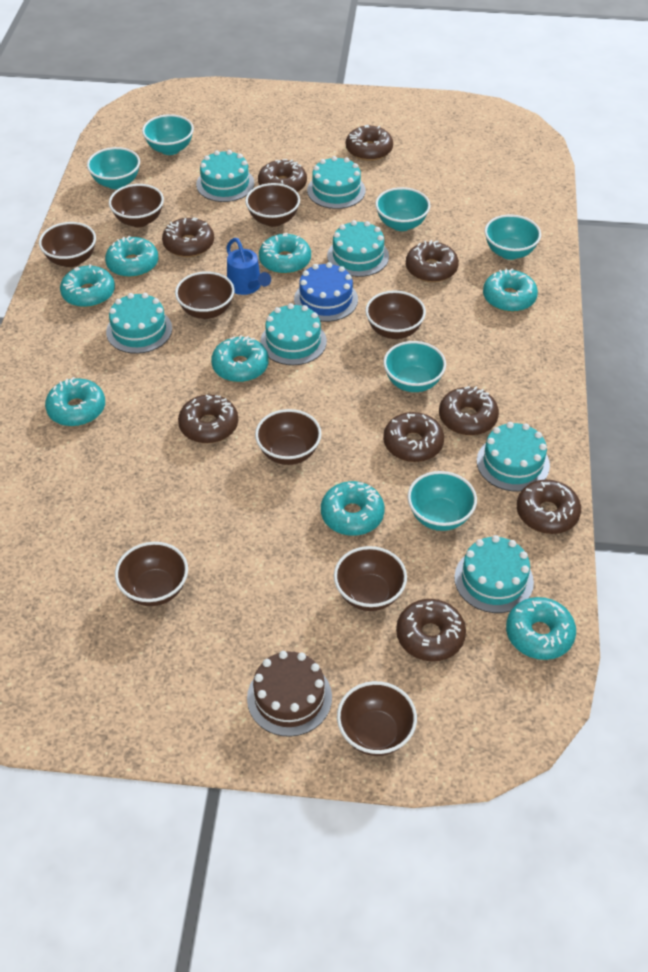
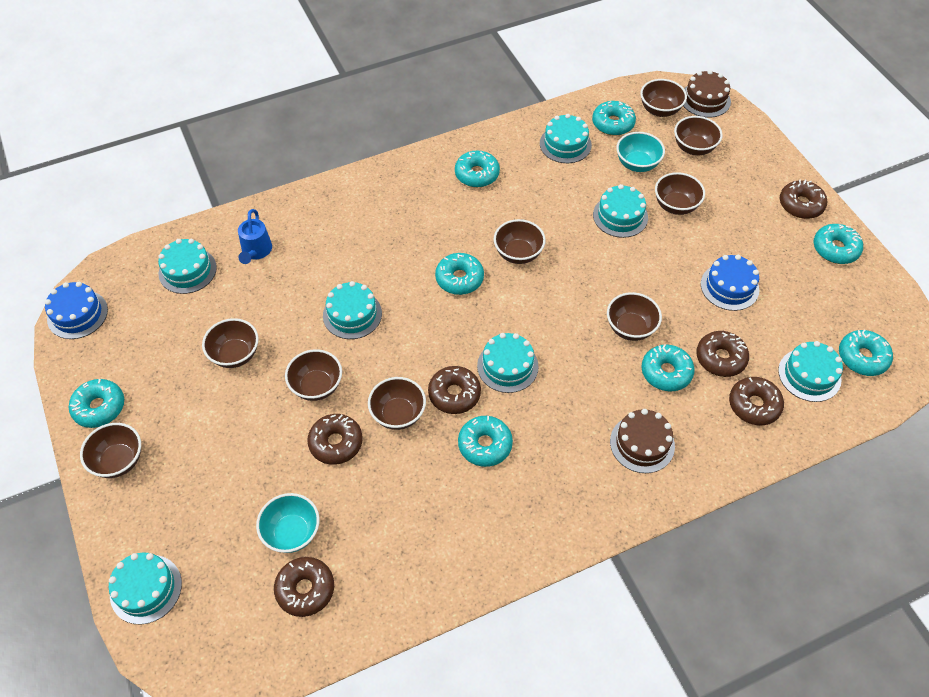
blue cake: 1 -> 2
brown cake: 1 -> 2
brown donut: 9 -> 6
turquoise bowl: 6 -> 2

